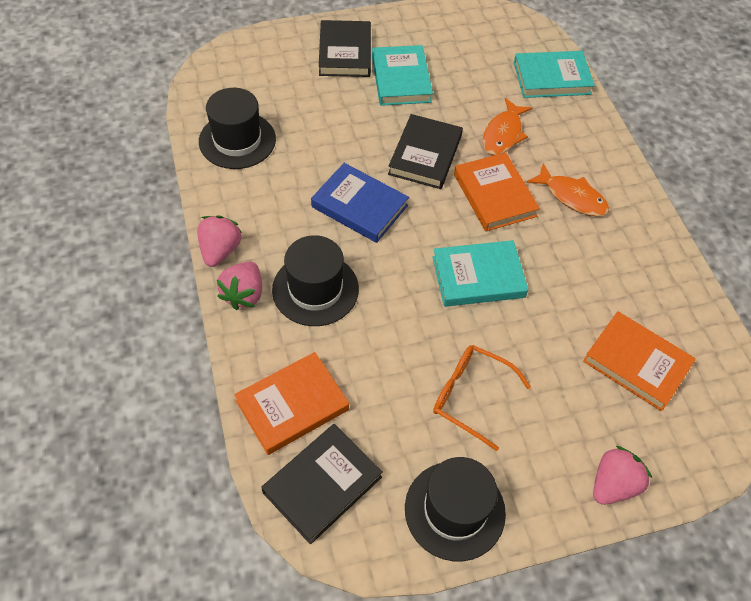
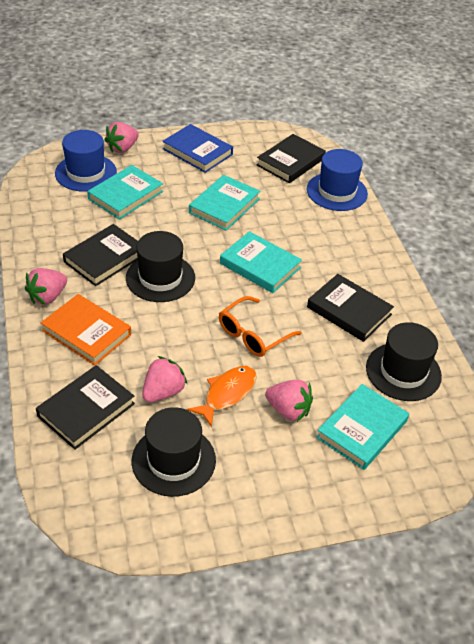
black book: 3 -> 4
blue hat: 0 -> 2
orange book: 3 -> 1
orange fish: 2 -> 1
pink strawberry: 3 -> 4
turquoise book: 3 -> 4

